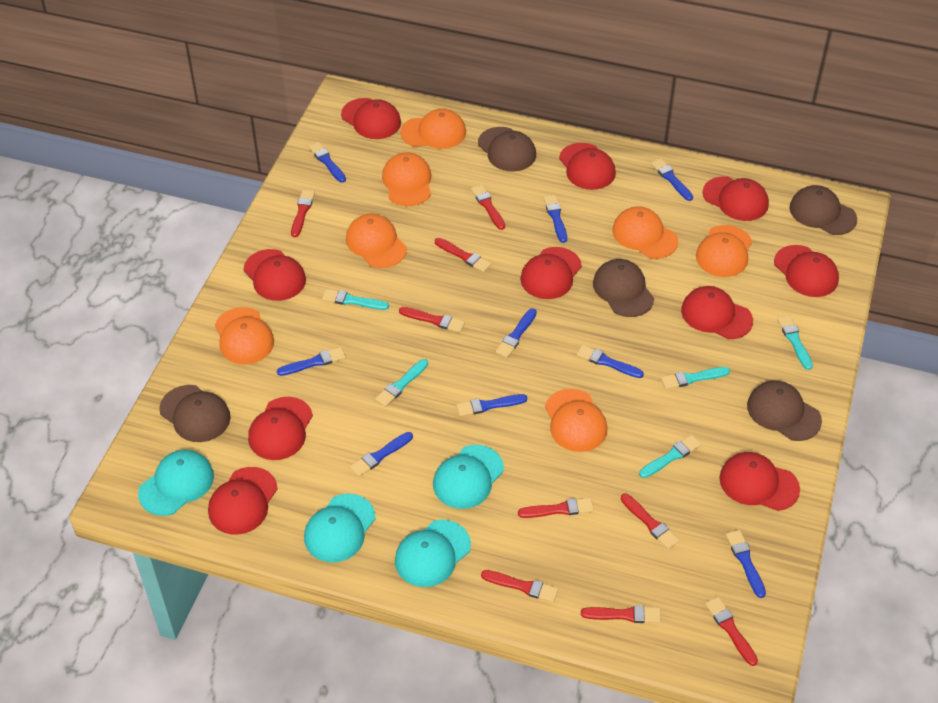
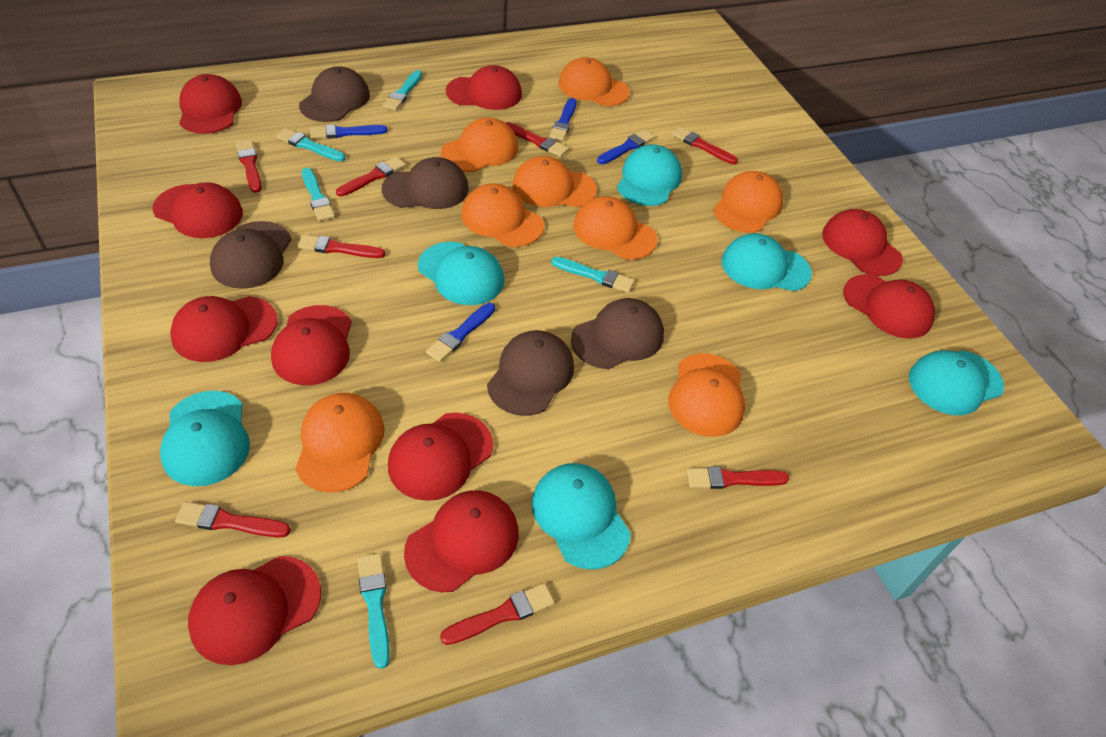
blue brush: 9 -> 4
orange cap: 7 -> 8
red brush: 9 -> 8
turquoise cap: 4 -> 6

